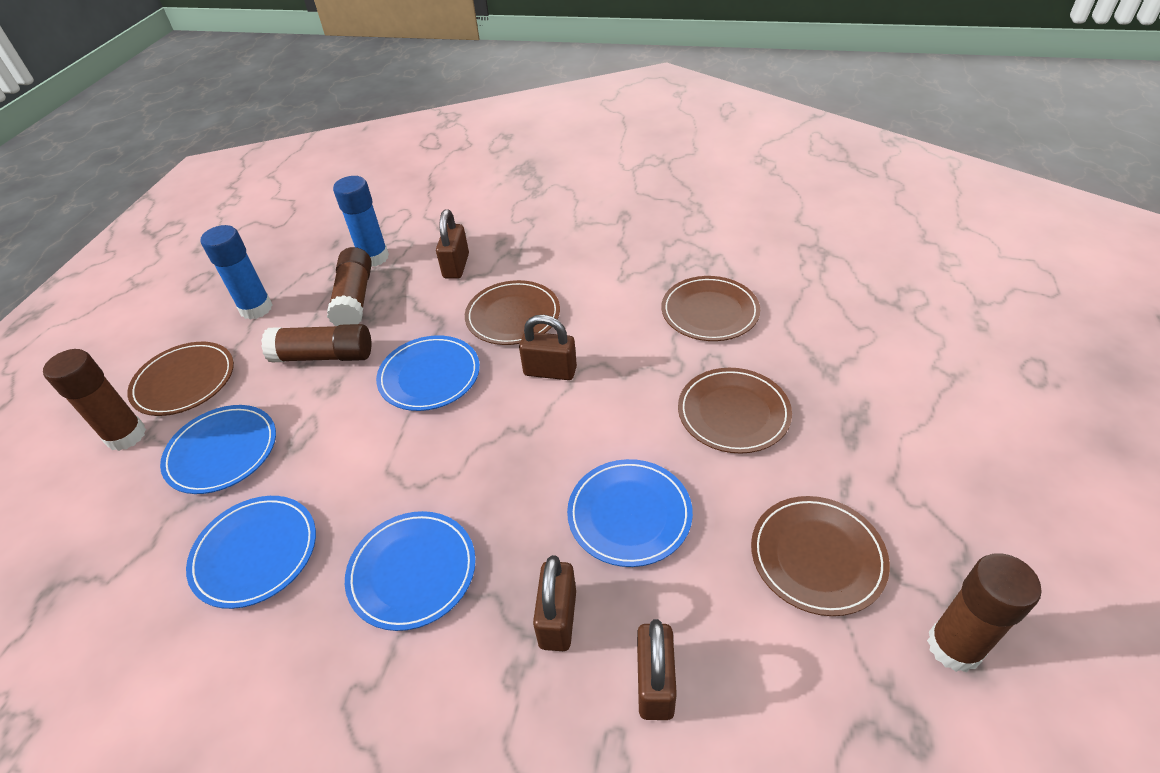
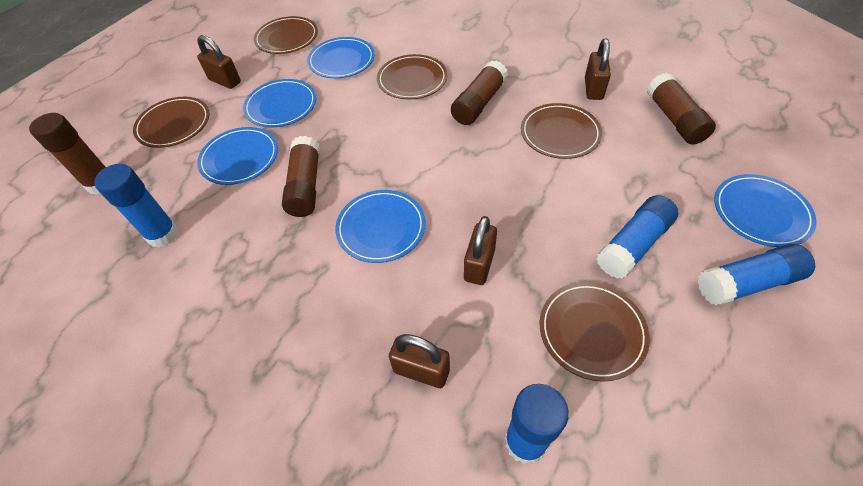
blue glue stick: 2 -> 4

